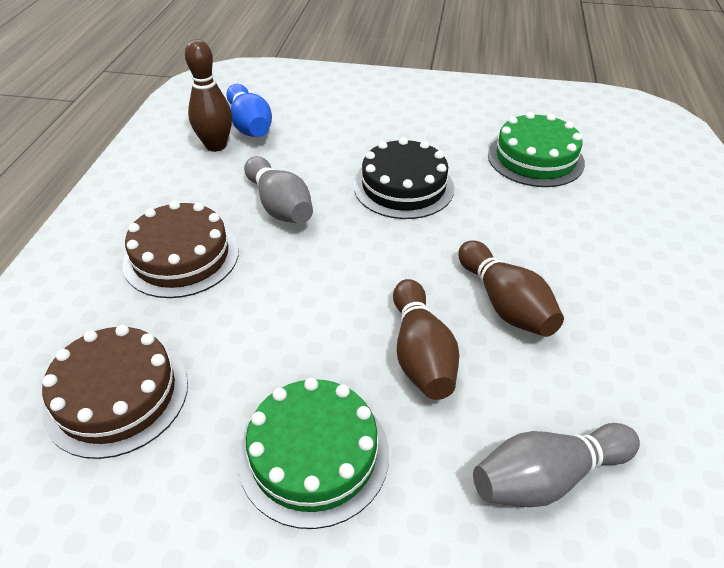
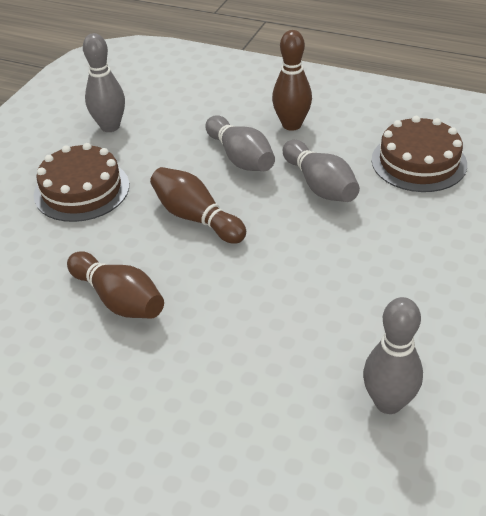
black cake: 1 -> 0
blue bowling pin: 1 -> 0
green cake: 2 -> 0
grey bowling pin: 2 -> 4

